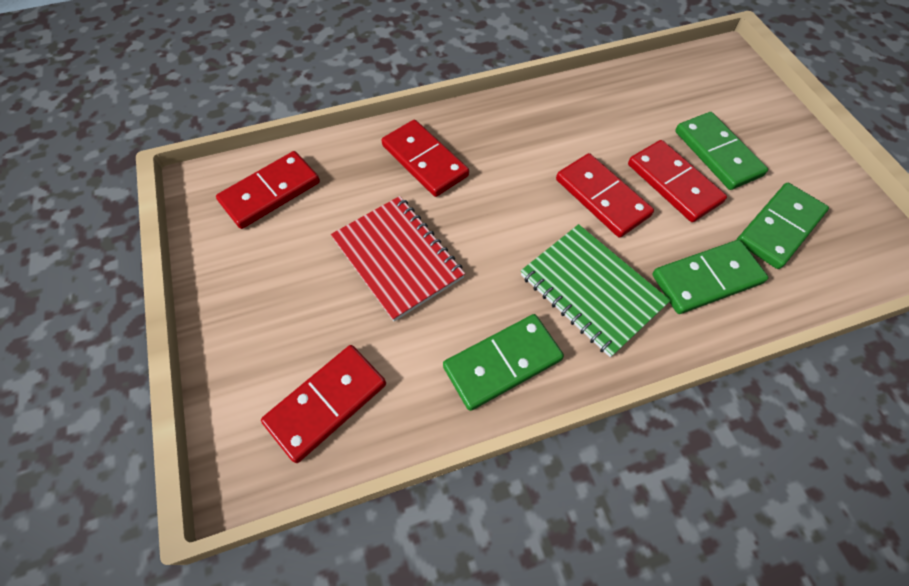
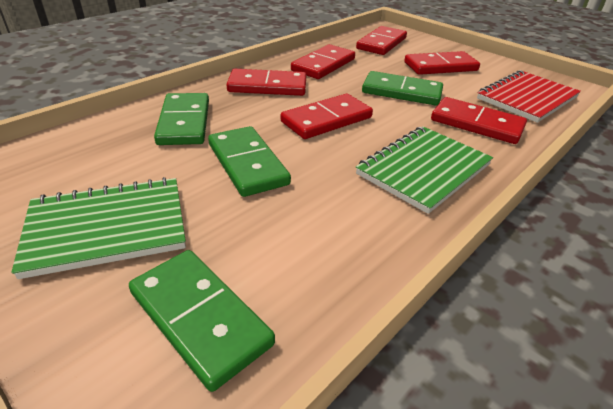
green notebook: 1 -> 2
red domino: 5 -> 6

